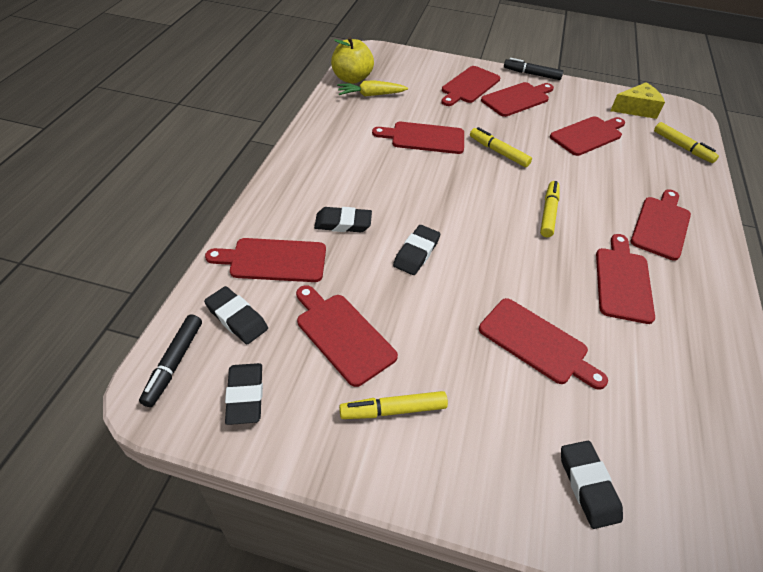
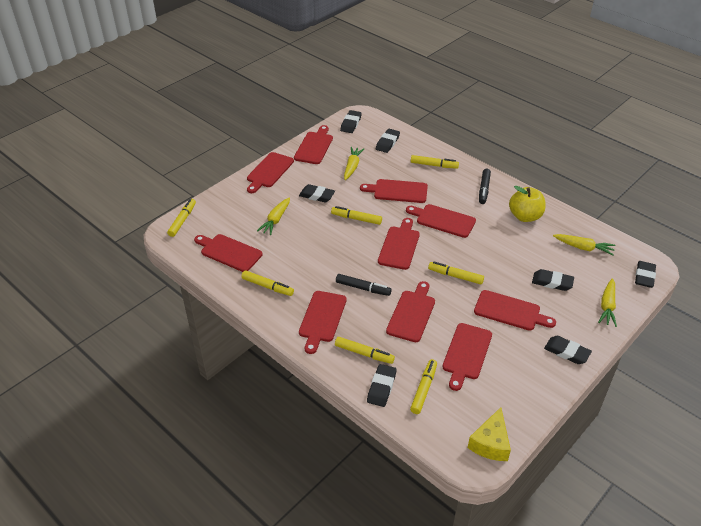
black eraser: 5 -> 7
red cutting board: 9 -> 10
yellow carrot: 1 -> 4
yellow marker: 4 -> 7

